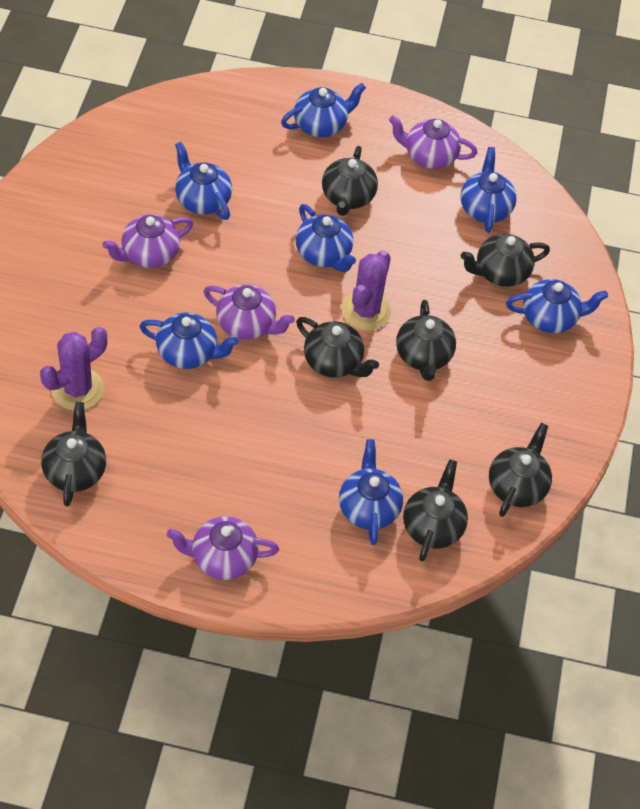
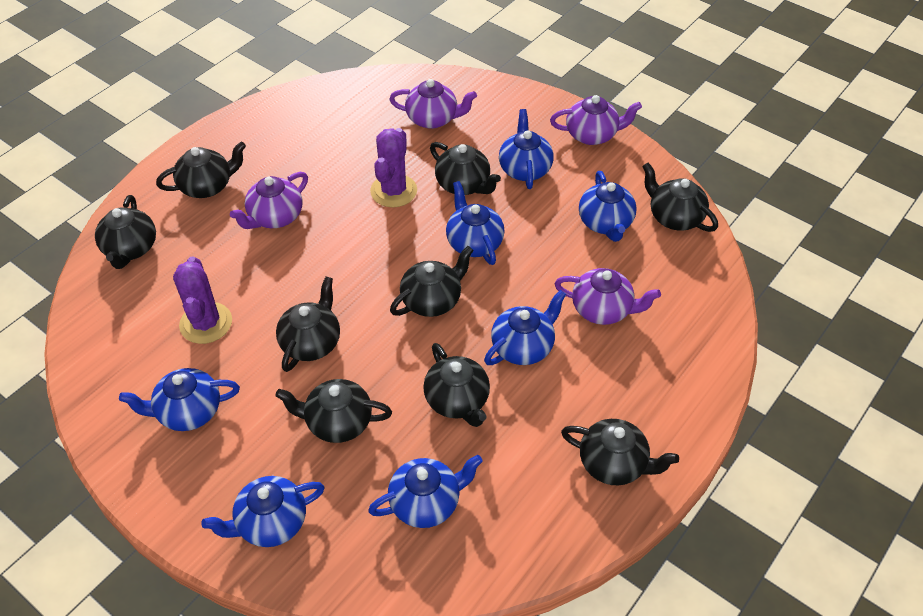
black teapot: 7 -> 9

